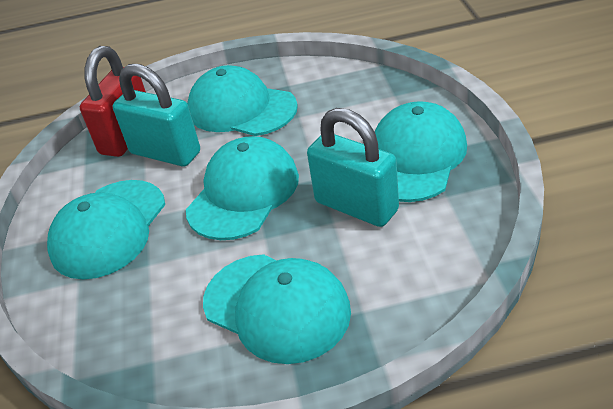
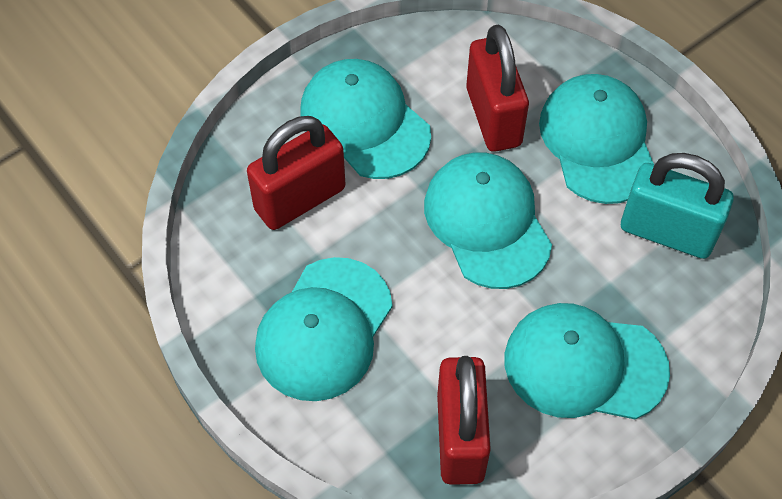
red padlock: 1 -> 3
turquoise padlock: 2 -> 1

